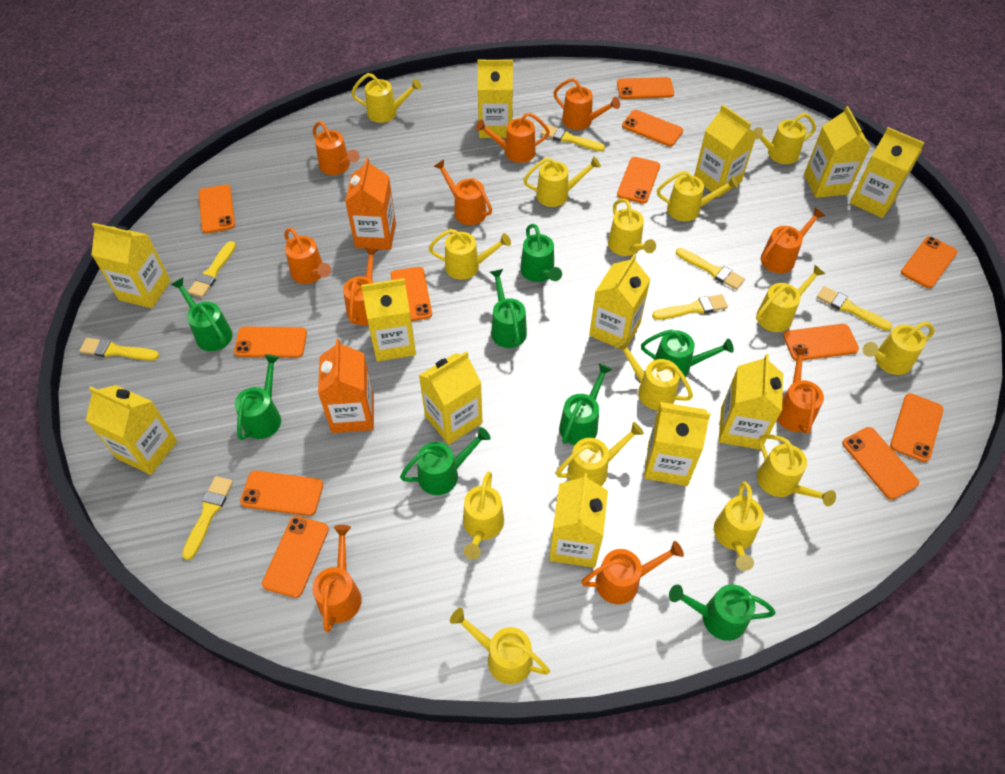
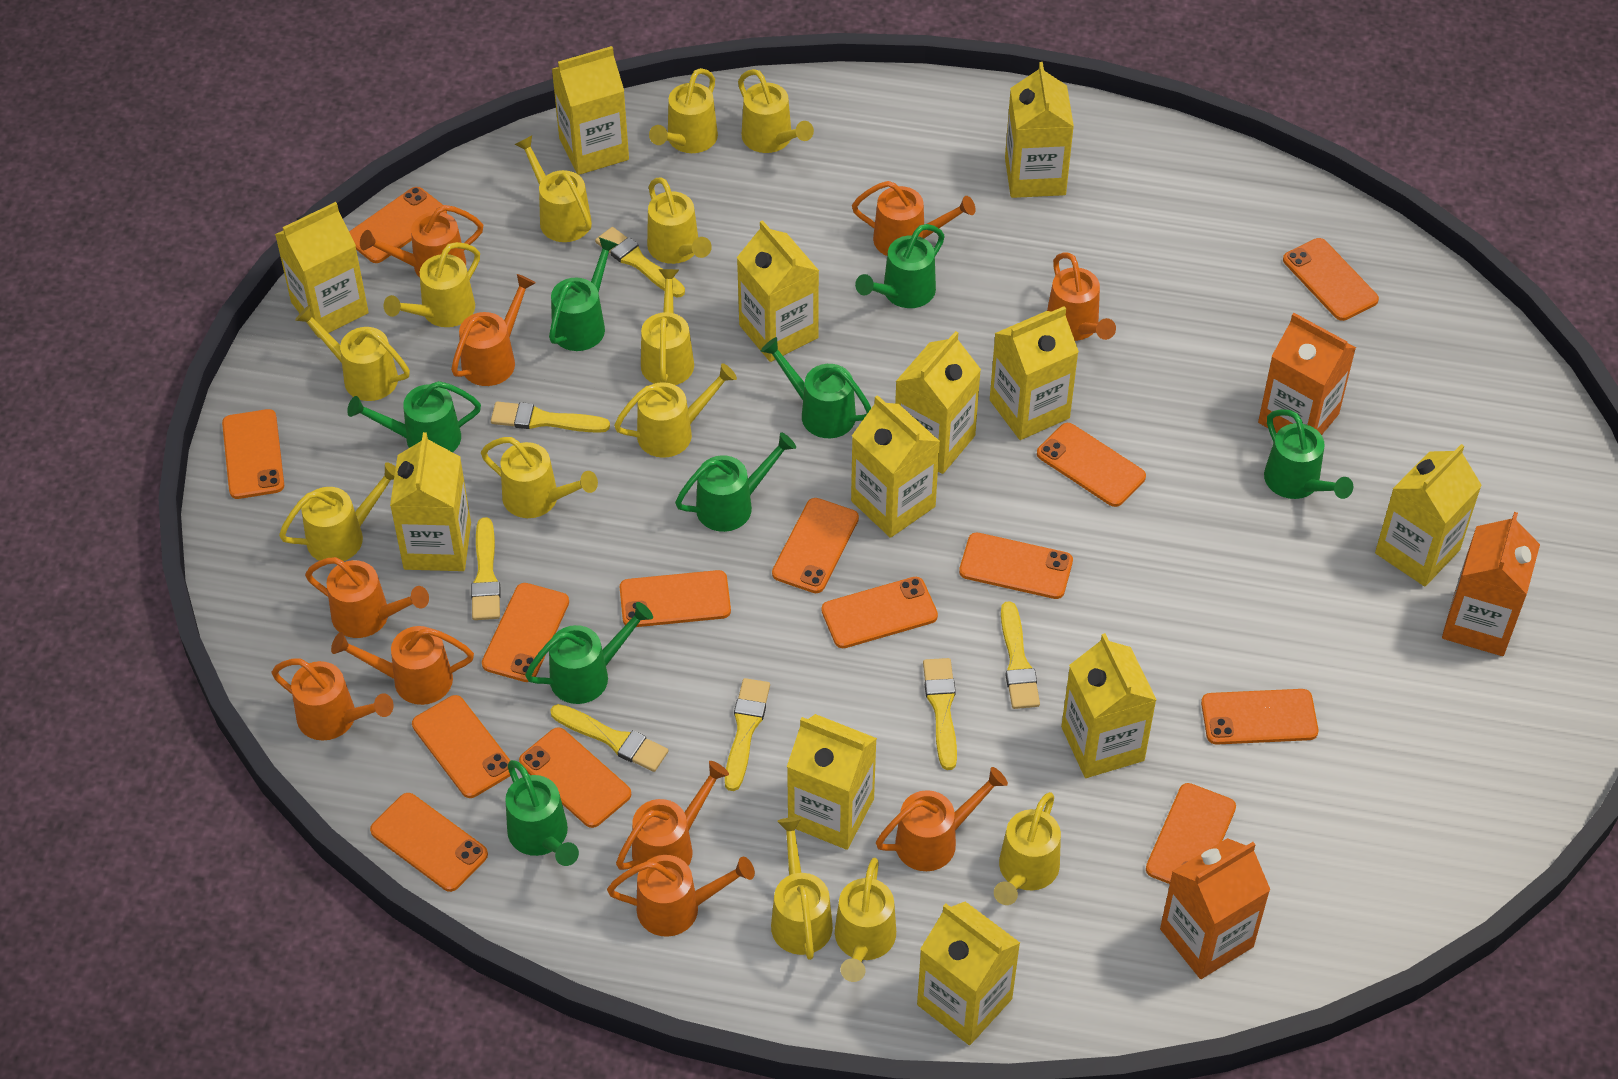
orange carton: 2 -> 3
orange phone: 12 -> 14
yellow watering can: 14 -> 13

